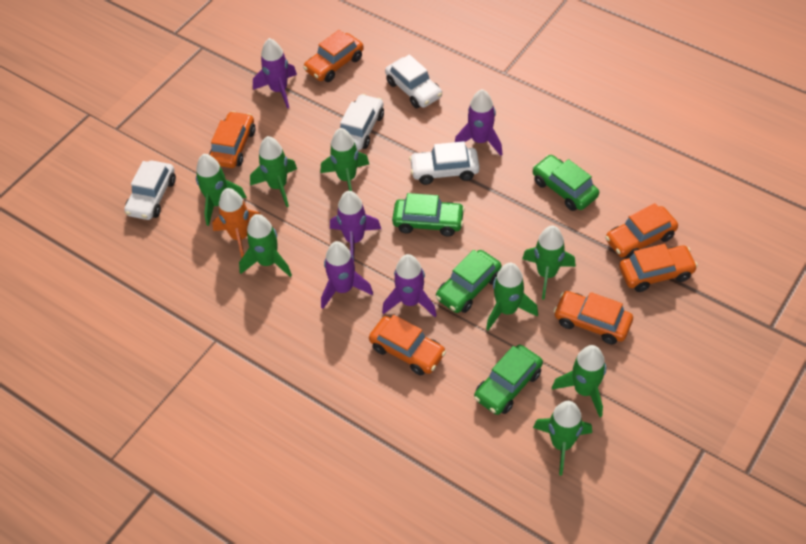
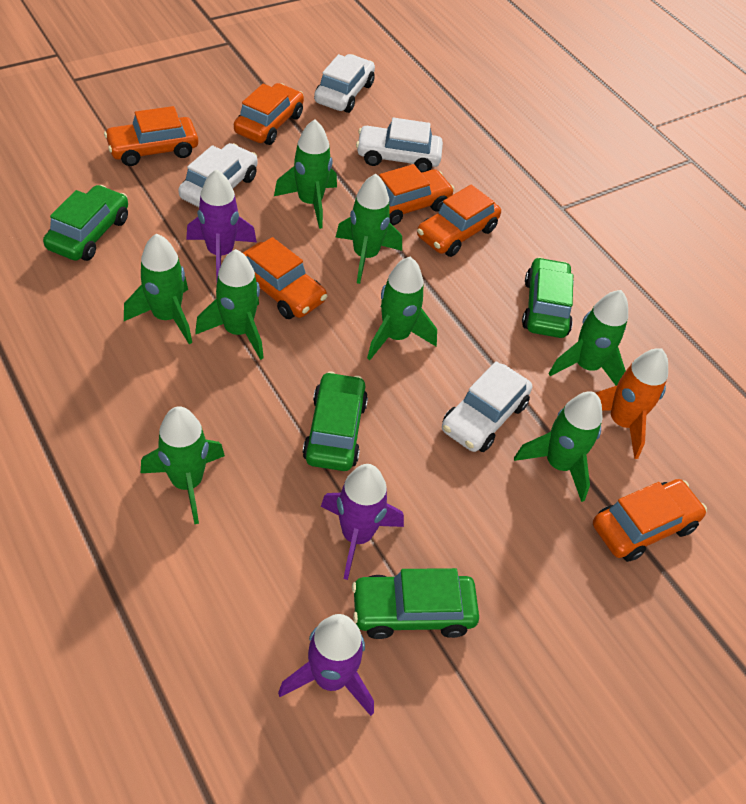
purple rocket: 5 -> 3

